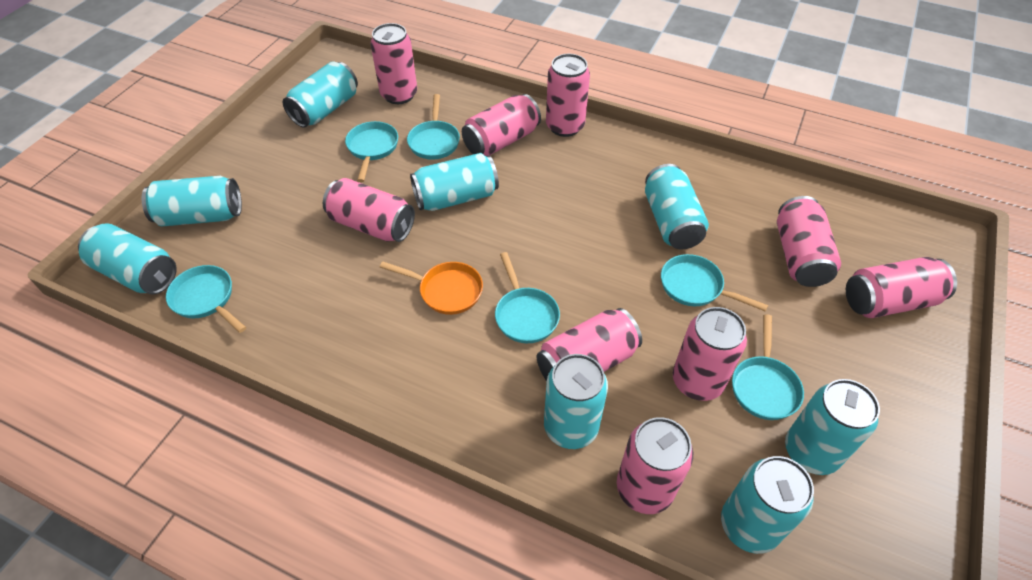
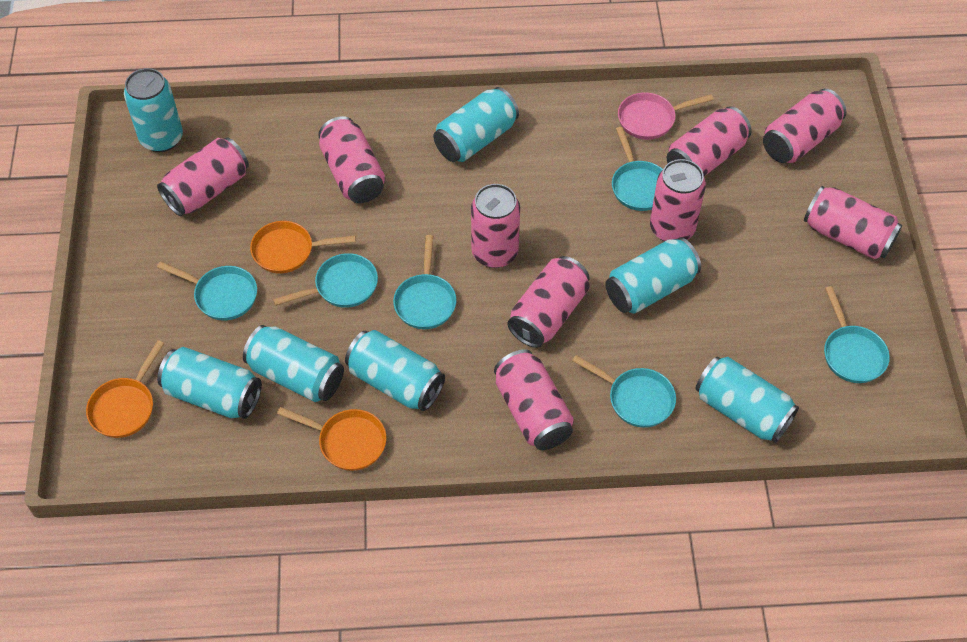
orange pan: 1 -> 3
pink pan: 0 -> 1
turquoise can: 8 -> 7

